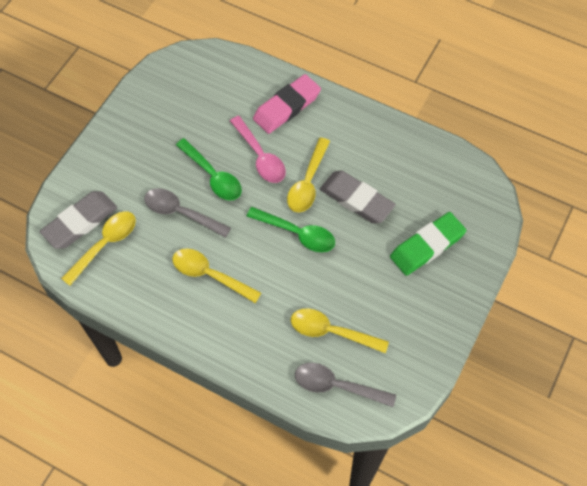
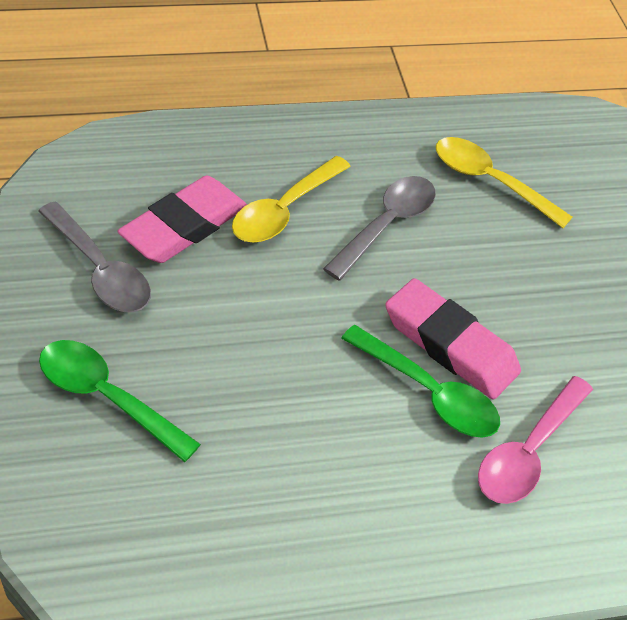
green eraser: 1 -> 0
grey eraser: 2 -> 0
pink eraser: 1 -> 2
yellow spoon: 4 -> 2

